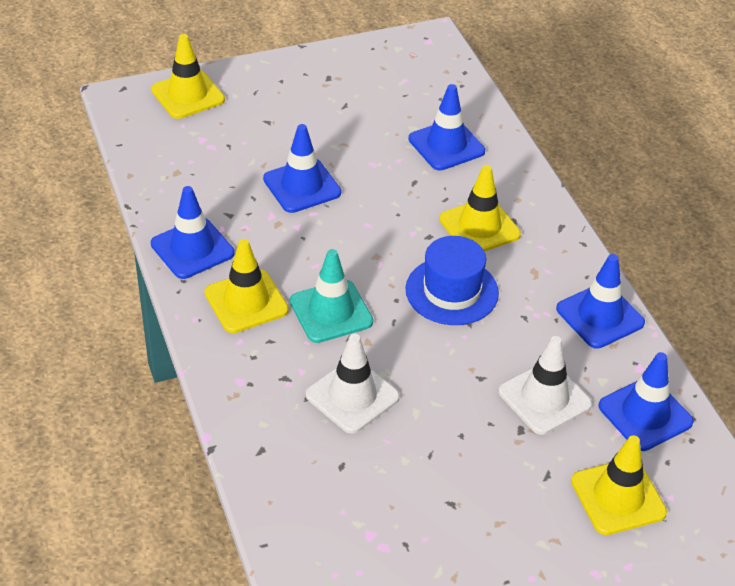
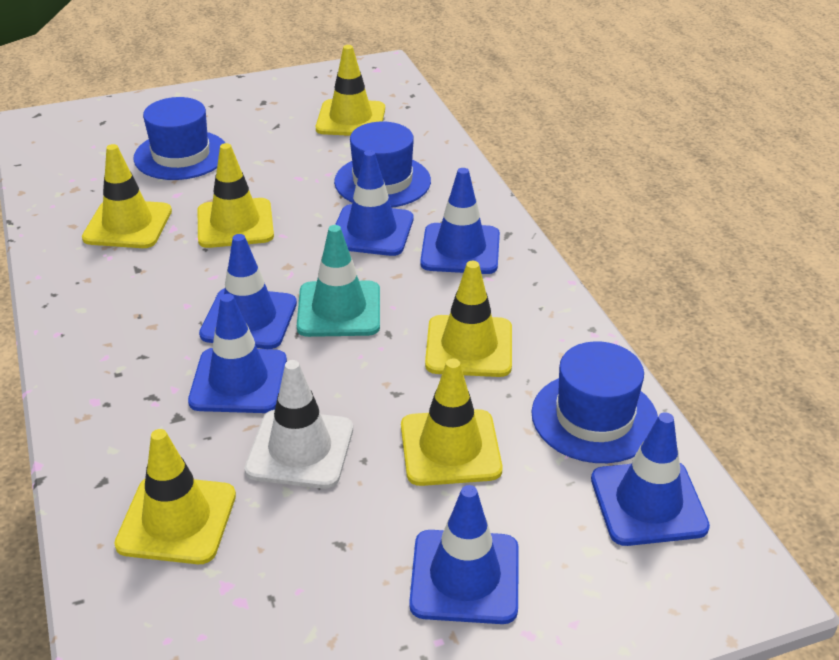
blue hat: 1 -> 3
blue traffic cone: 5 -> 6
white traffic cone: 2 -> 1
yellow traffic cone: 4 -> 6

